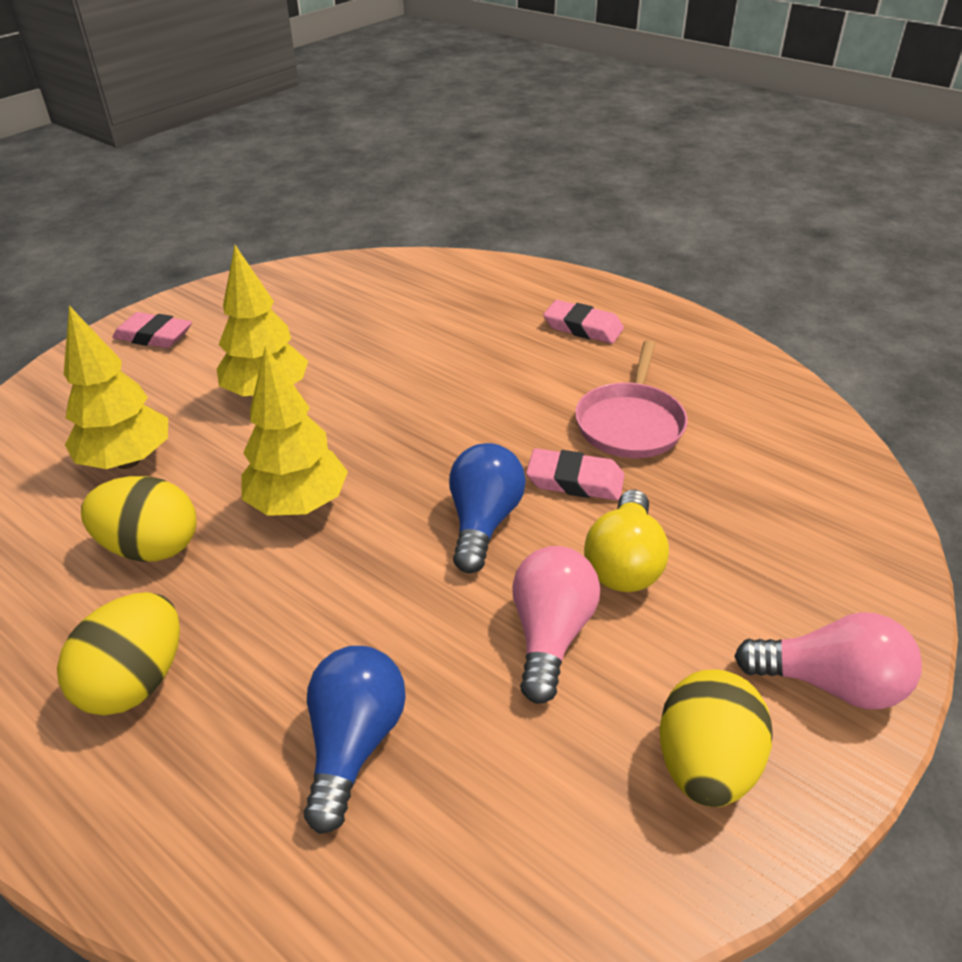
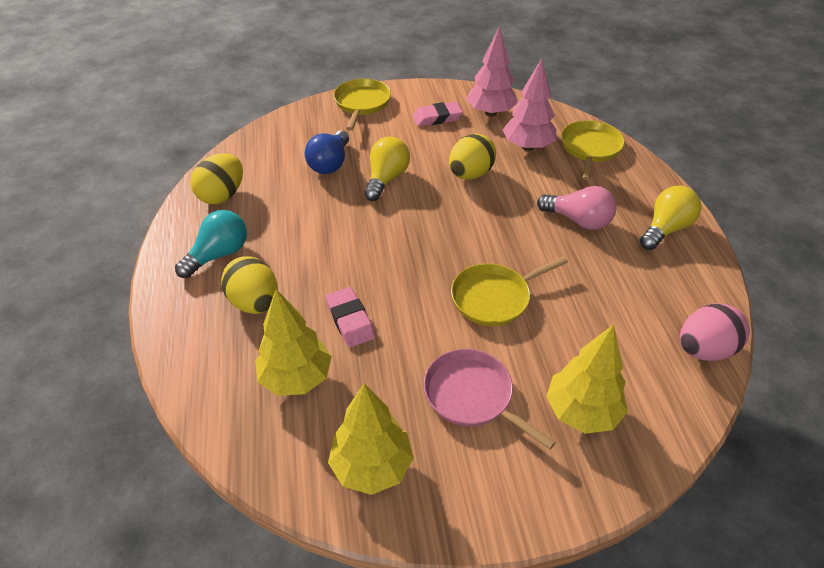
blue light bulb: 2 -> 1
pink egg: 0 -> 1
pink eraser: 3 -> 2
pink light bulb: 2 -> 1
pink tree: 0 -> 2
turquoise light bulb: 0 -> 1
yellow light bulb: 1 -> 2
yellow pan: 0 -> 3

